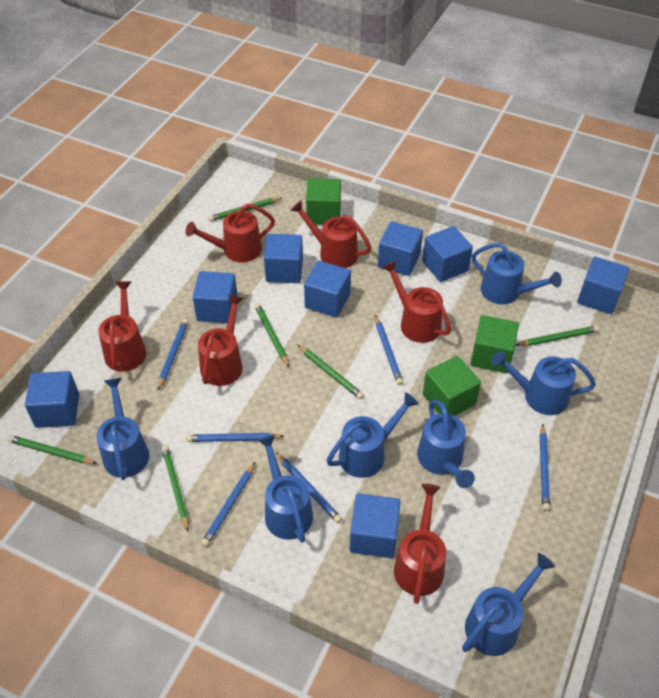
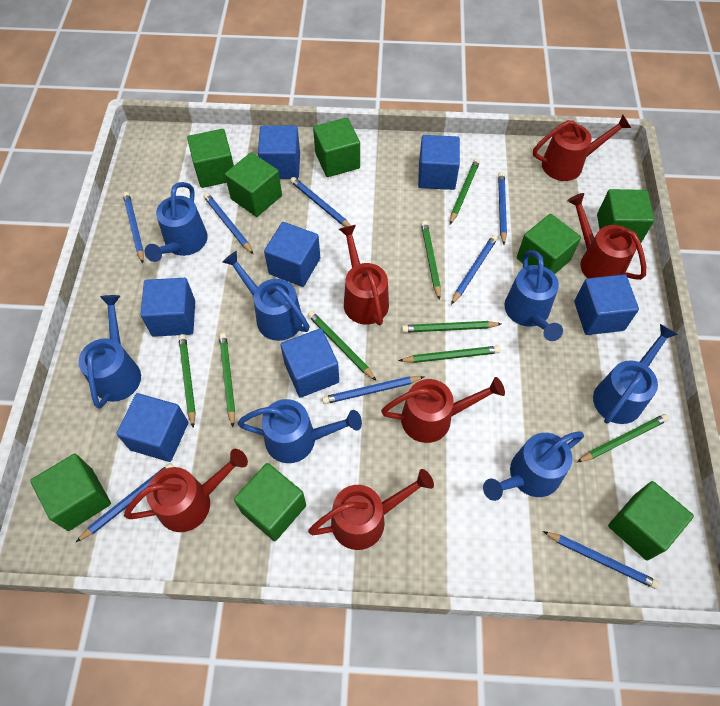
blue cube: 8 -> 7
blue pencil: 6 -> 8
green cube: 3 -> 8
green pencil: 6 -> 8

